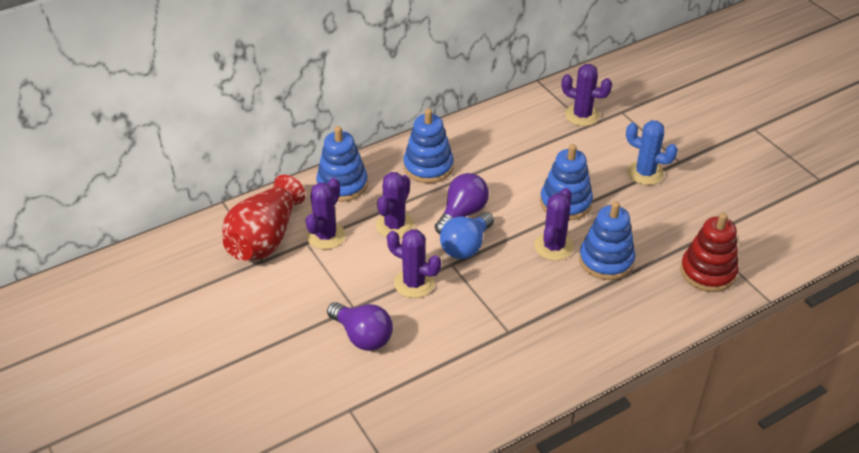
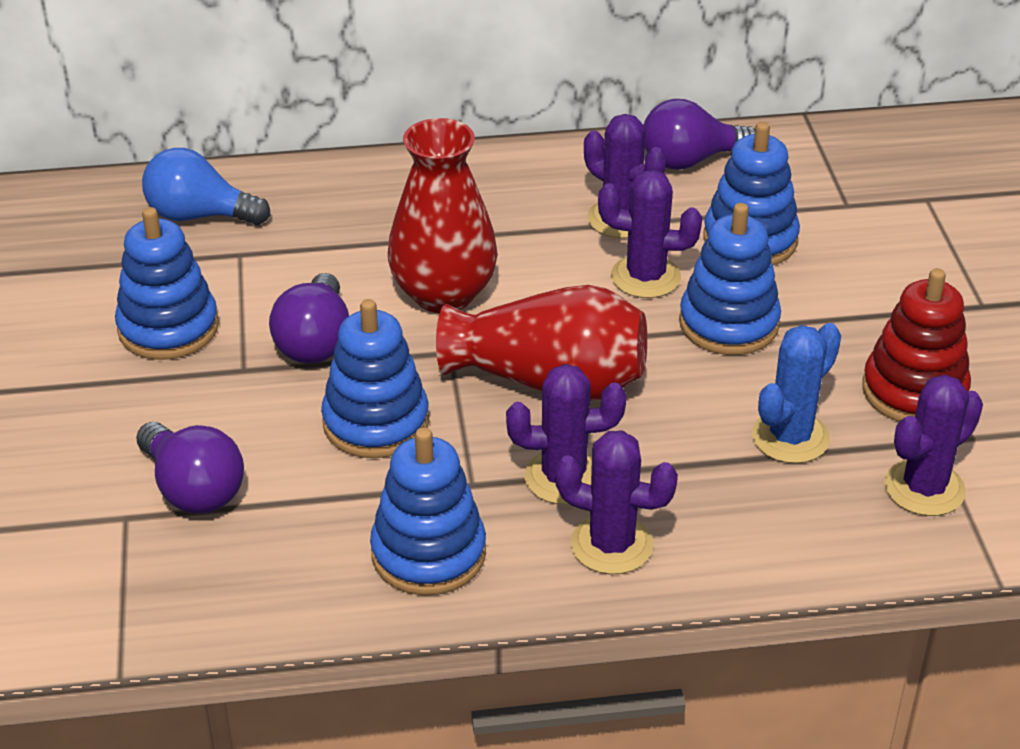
blue stacking toy: 4 -> 5
purple light bulb: 2 -> 3
red vase: 1 -> 2

